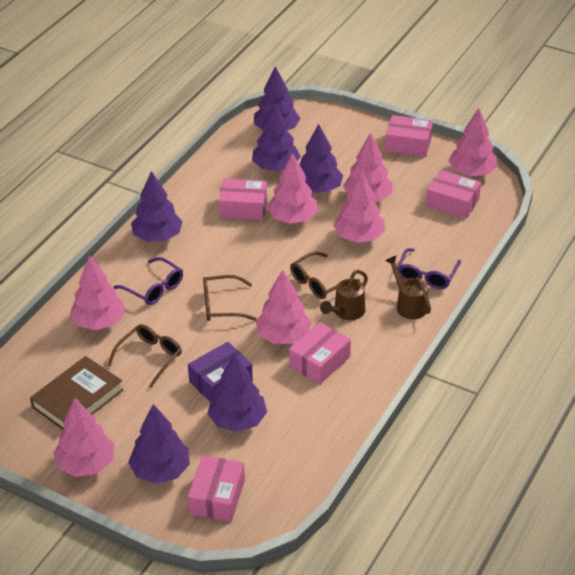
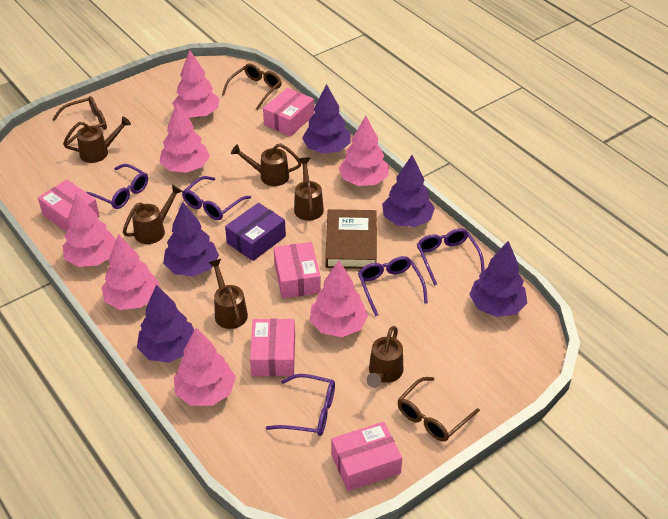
brown watering can: 2 -> 6
purple glasses: 2 -> 5
purple tree: 6 -> 5

